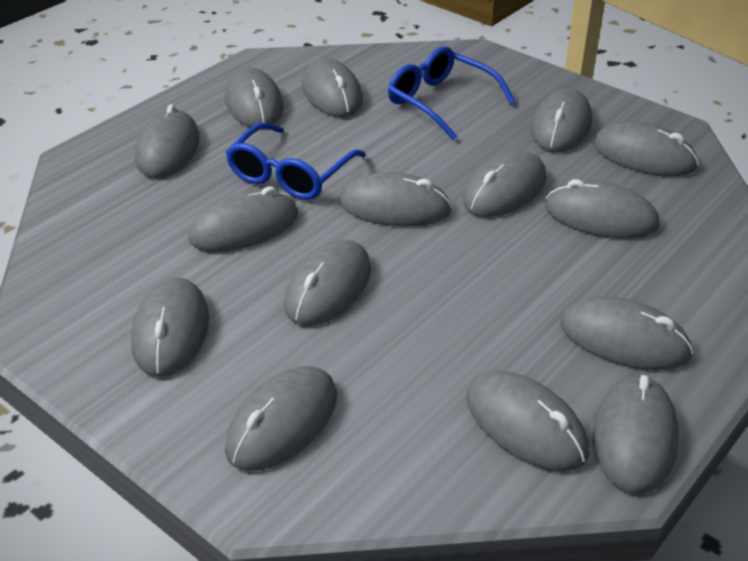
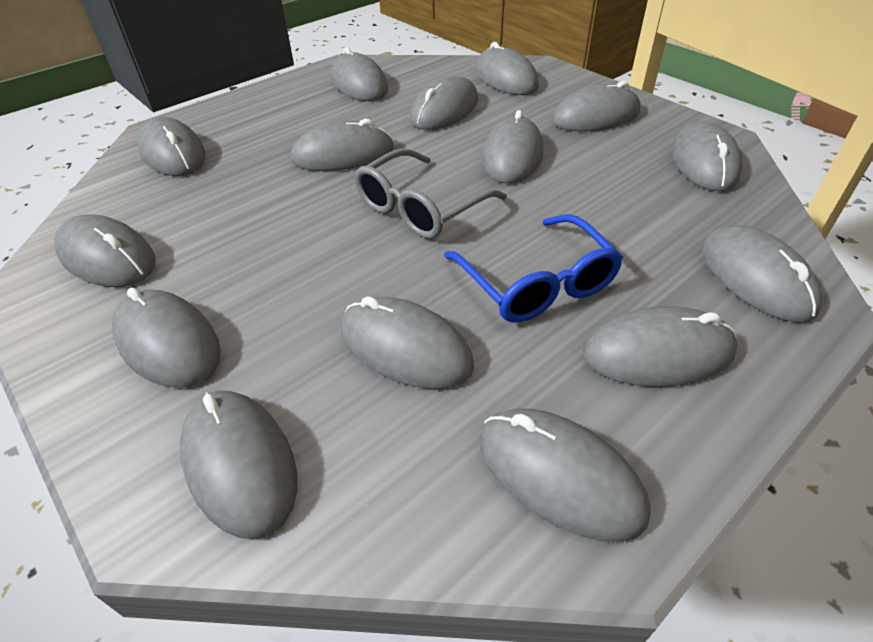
blue glasses: 2 -> 1
grey glasses: 0 -> 1

